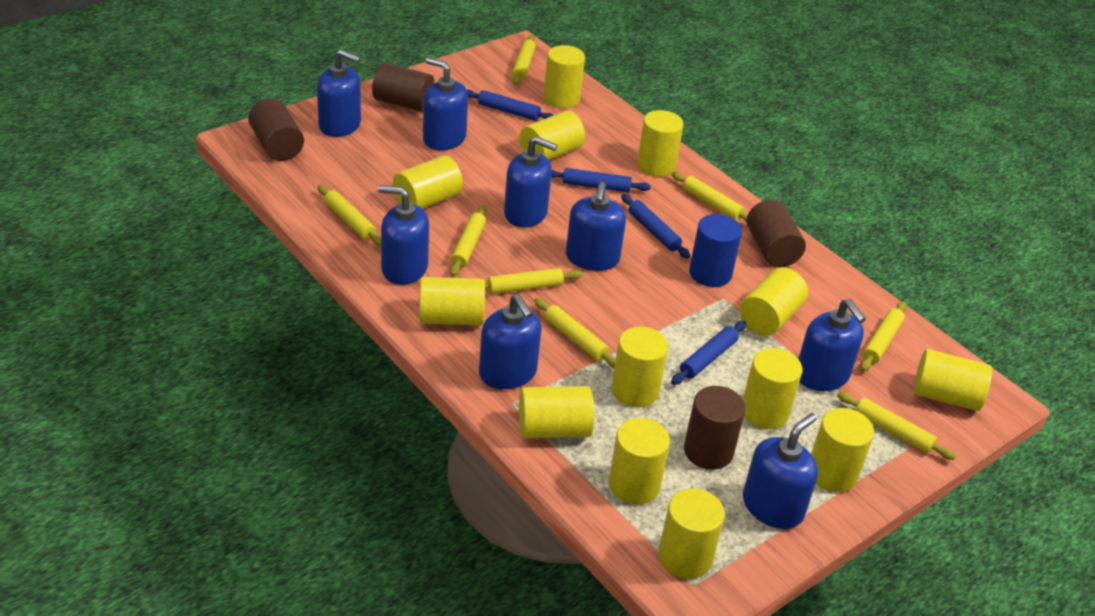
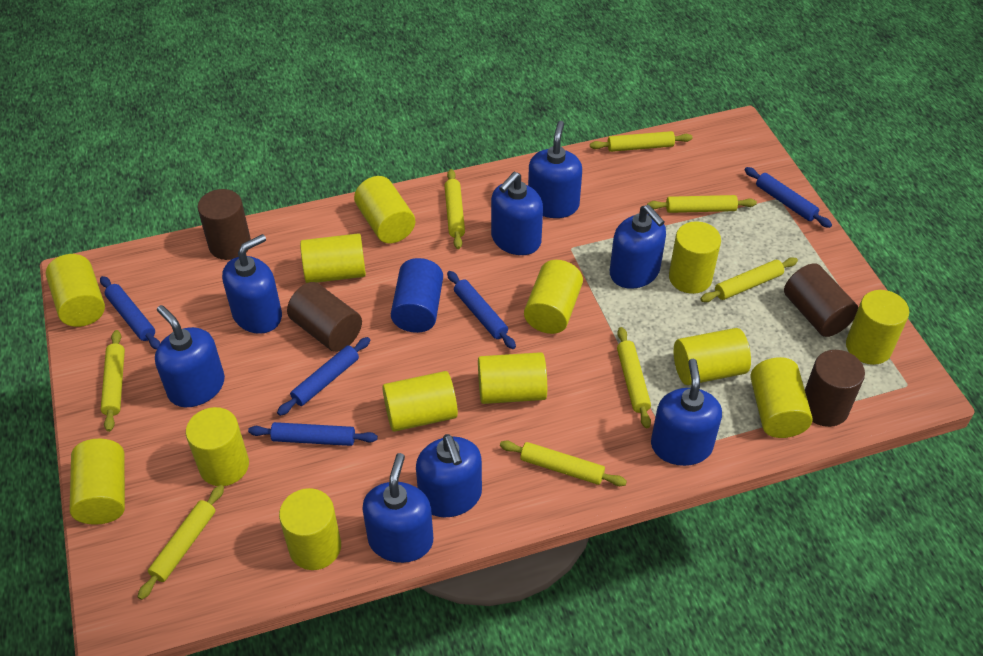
blue rolling pin: 4 -> 5

